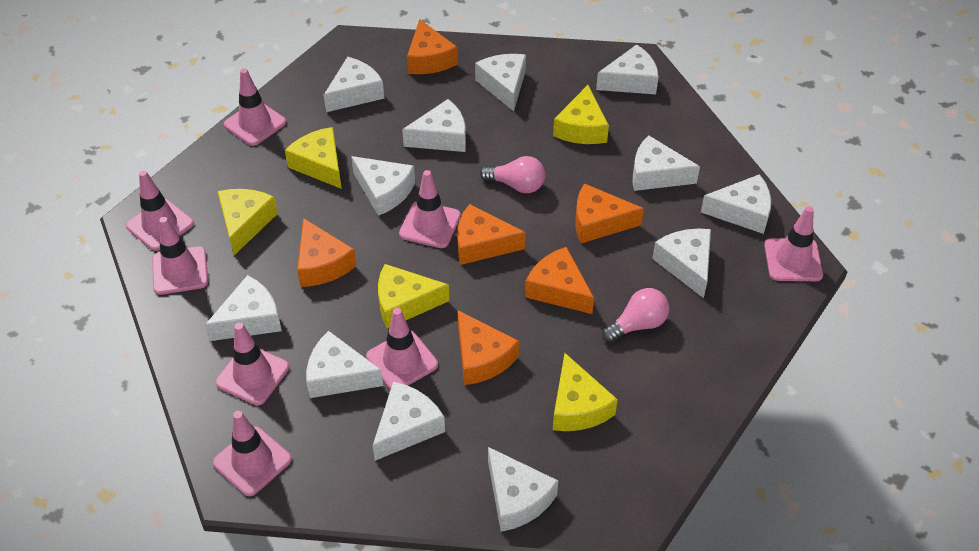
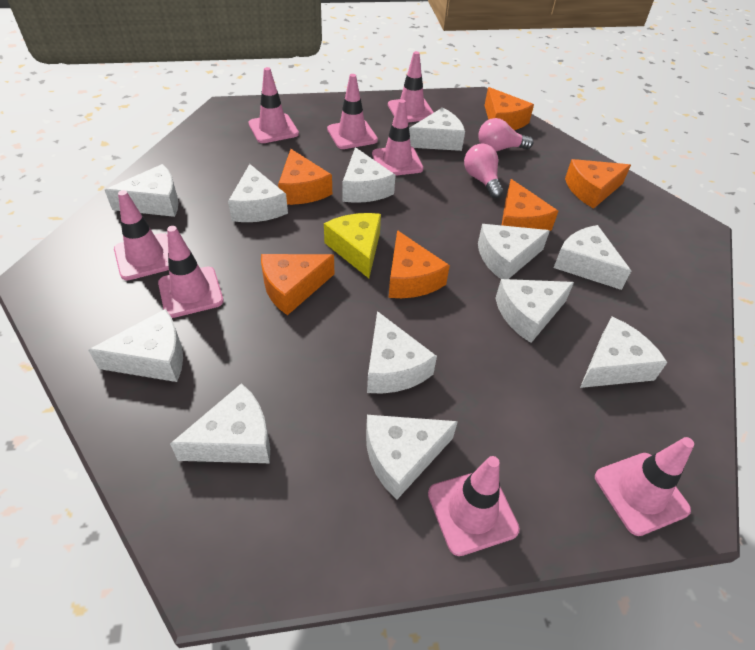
yellow cheese: 5 -> 1

